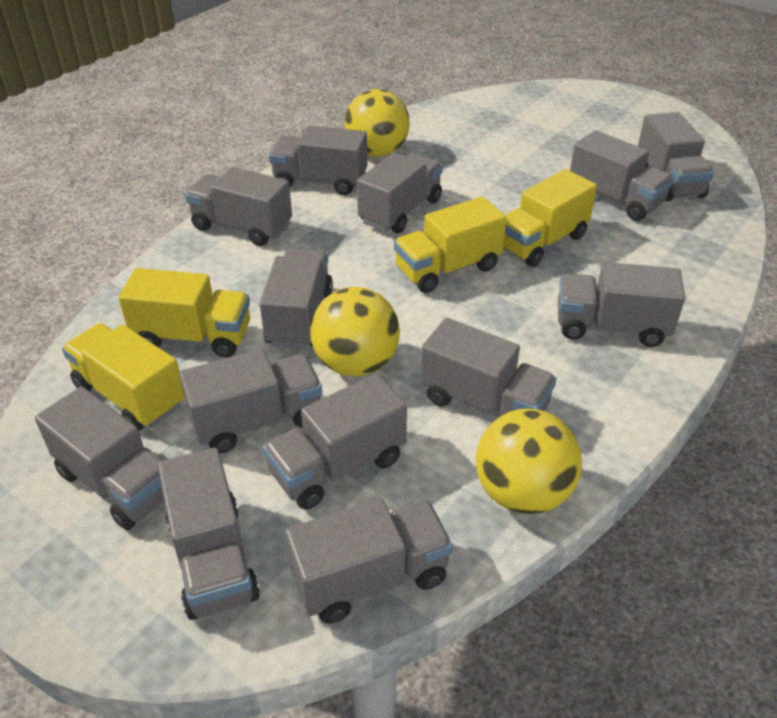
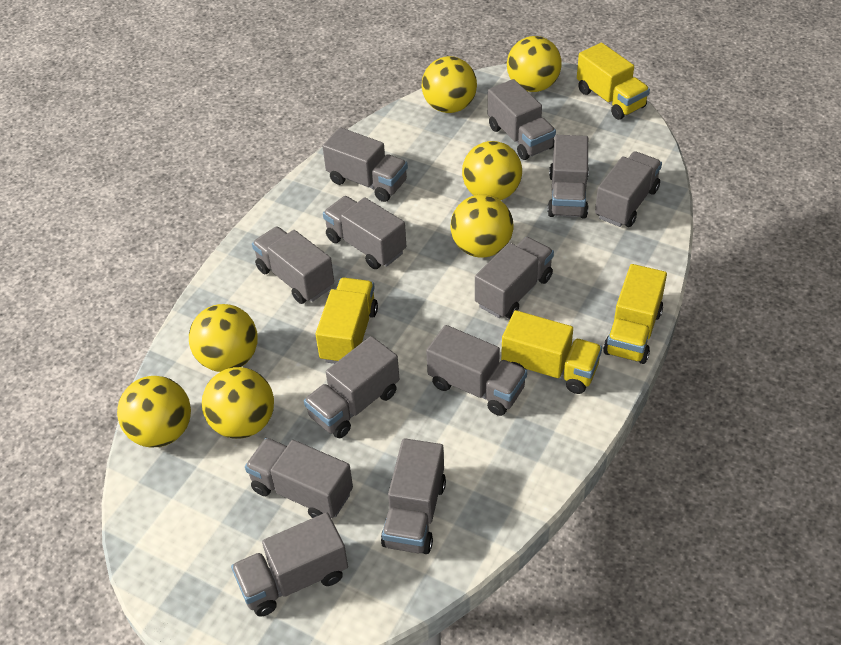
grey truck: 13 -> 12
yellow ball: 3 -> 7

